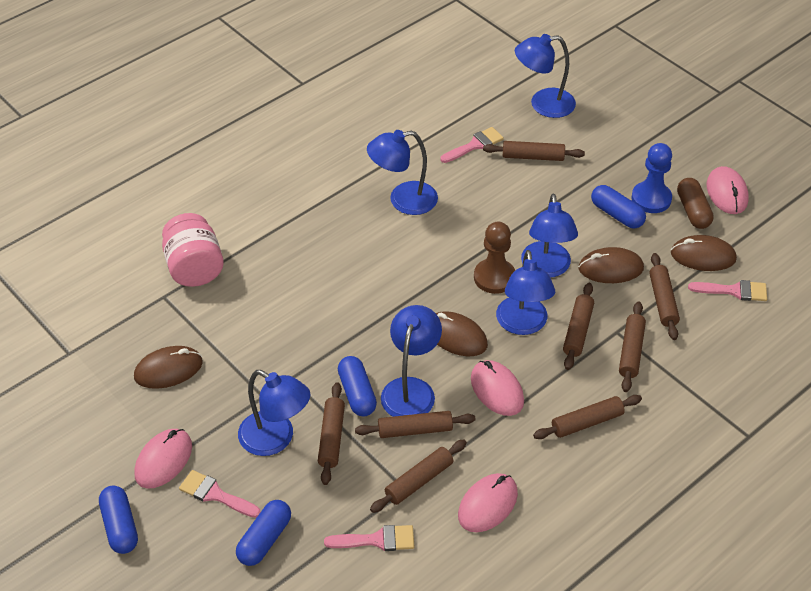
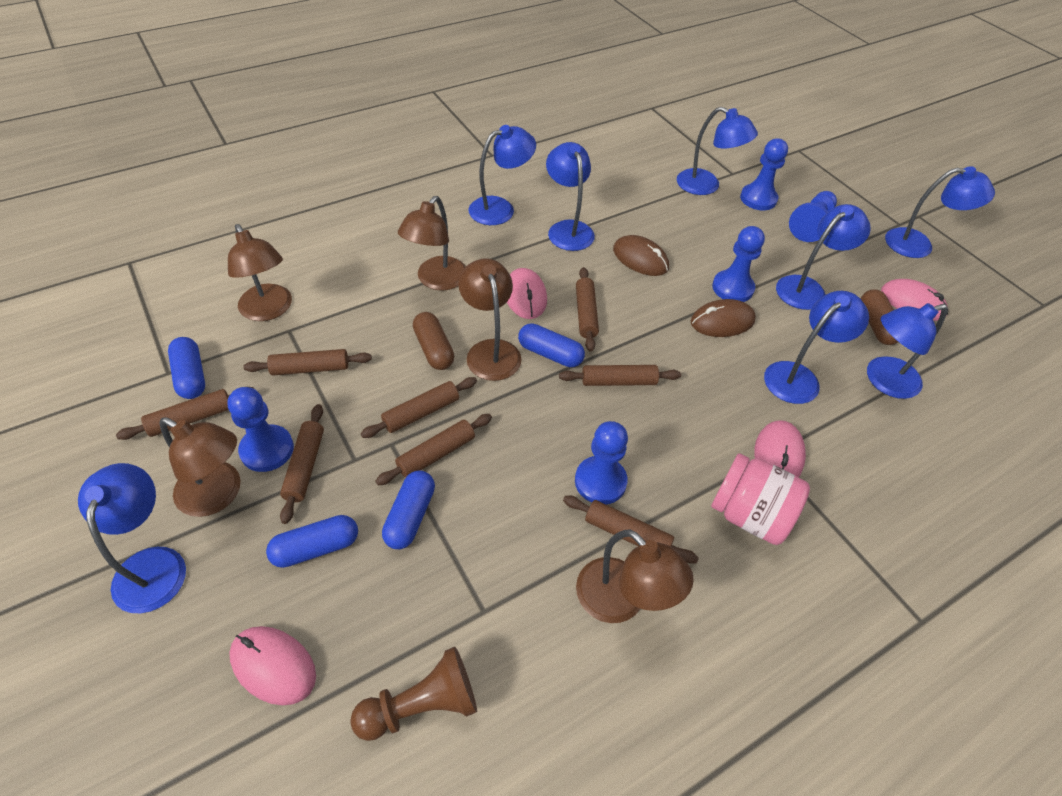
blue lamp: 6 -> 8
blue pawn: 1 -> 5
brown capsule: 1 -> 2
brown lamp: 0 -> 5
brown mouse: 4 -> 2
pink brush: 4 -> 0

